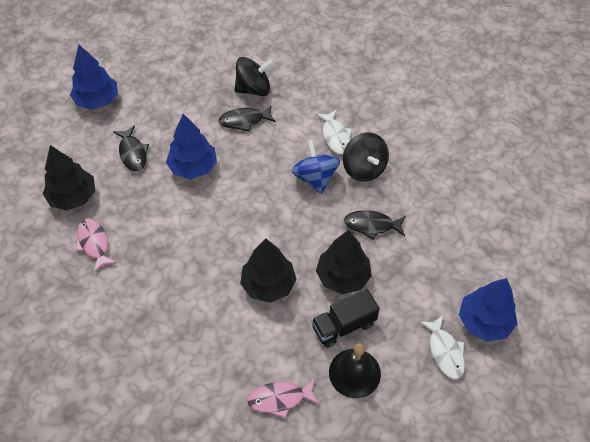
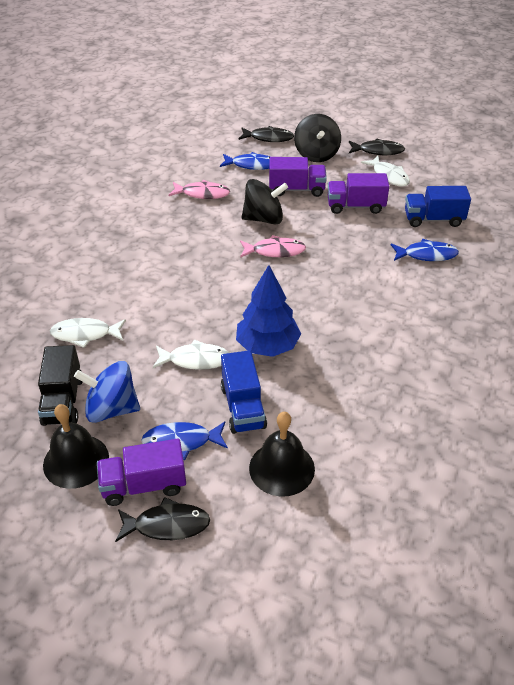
black bell: 1 -> 2
black tree: 3 -> 0
blue fish: 0 -> 3
blue tree: 3 -> 1
blue truck: 0 -> 2
purple truck: 0 -> 3
white fish: 2 -> 3

